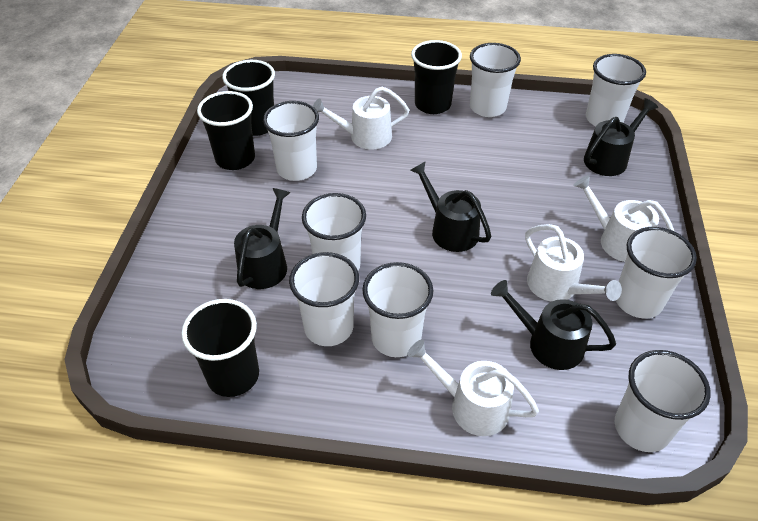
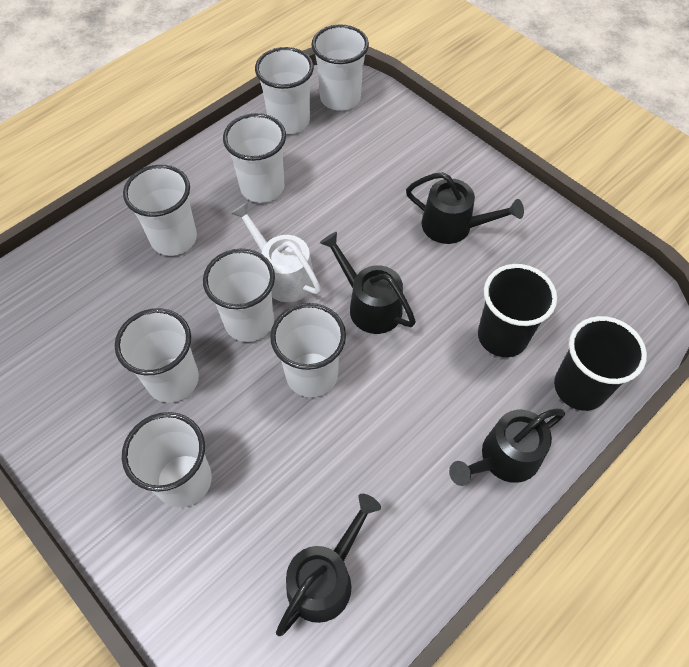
black cup: 4 -> 2
white watering can: 4 -> 1

